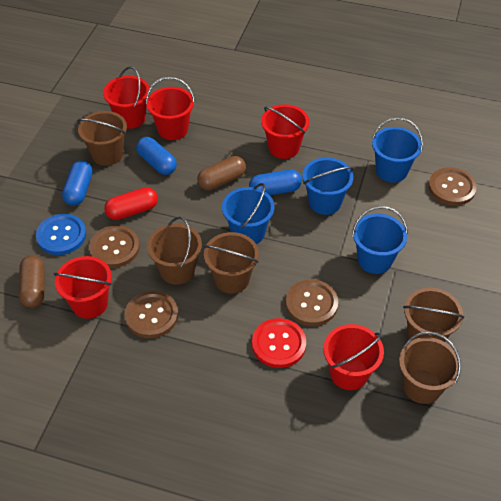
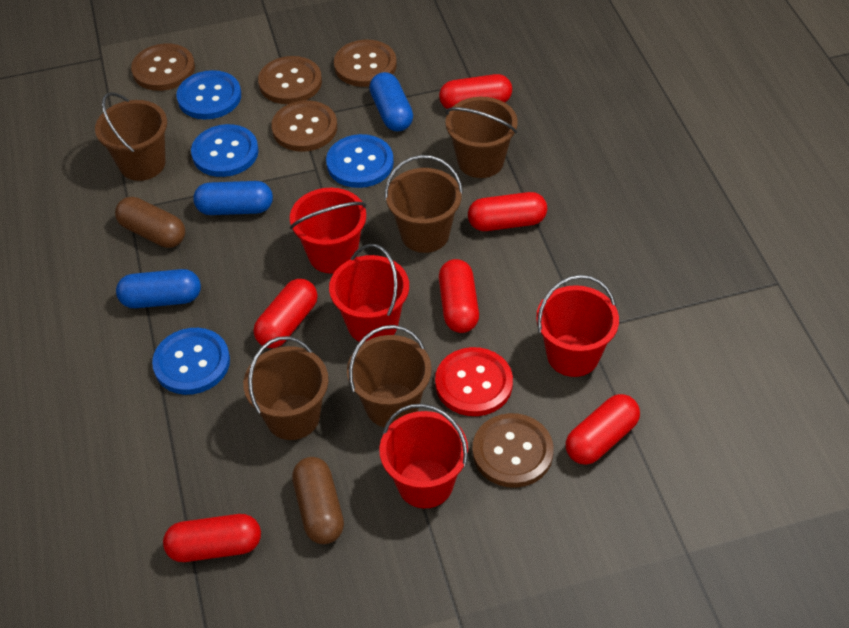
blue bucket: 4 -> 0
blue button: 1 -> 4
brown button: 4 -> 5
red bucket: 5 -> 4
red capsule: 1 -> 6

